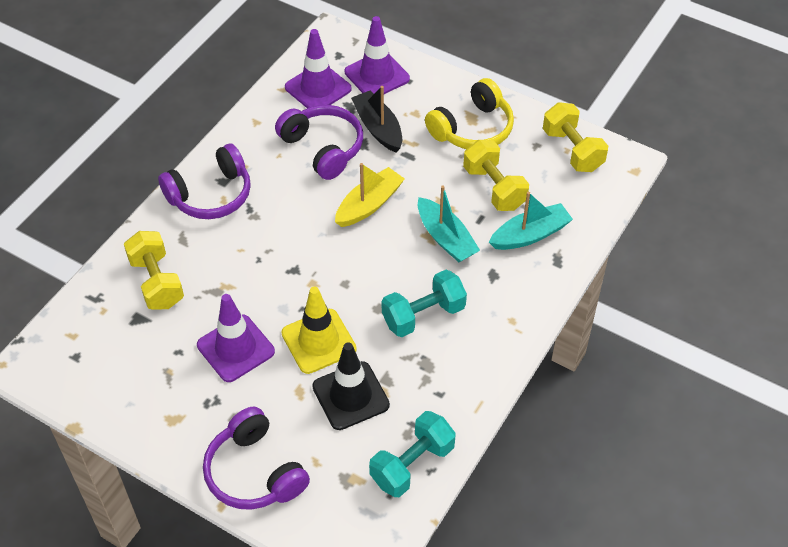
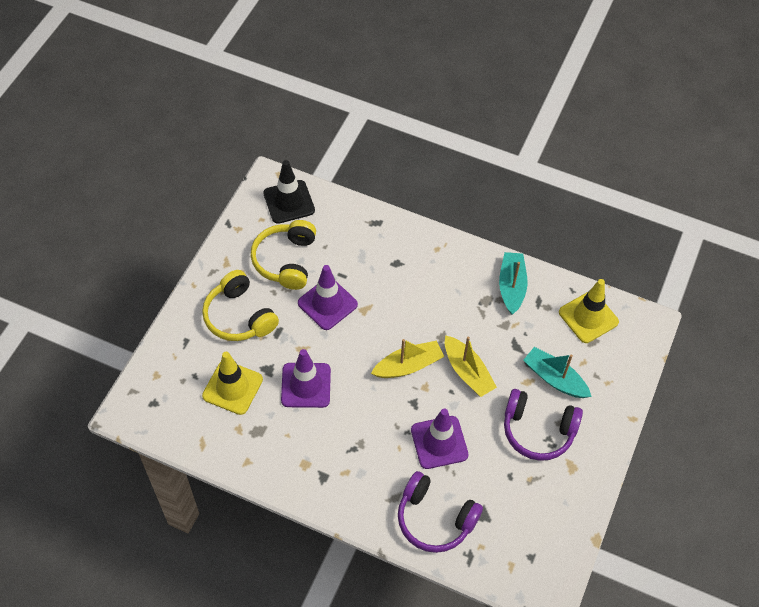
black boat: 1 -> 0
purple headphones: 3 -> 2
turquoise dumbbell: 2 -> 0
yellow boat: 1 -> 2
yellow dumbbell: 3 -> 0
yellow headphones: 1 -> 2
yellow traffic cone: 1 -> 2

